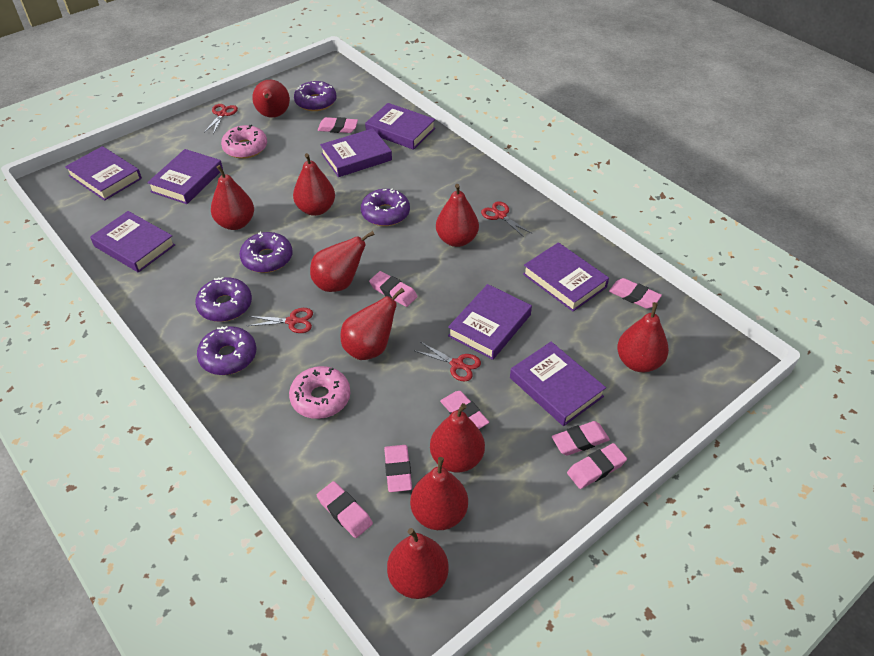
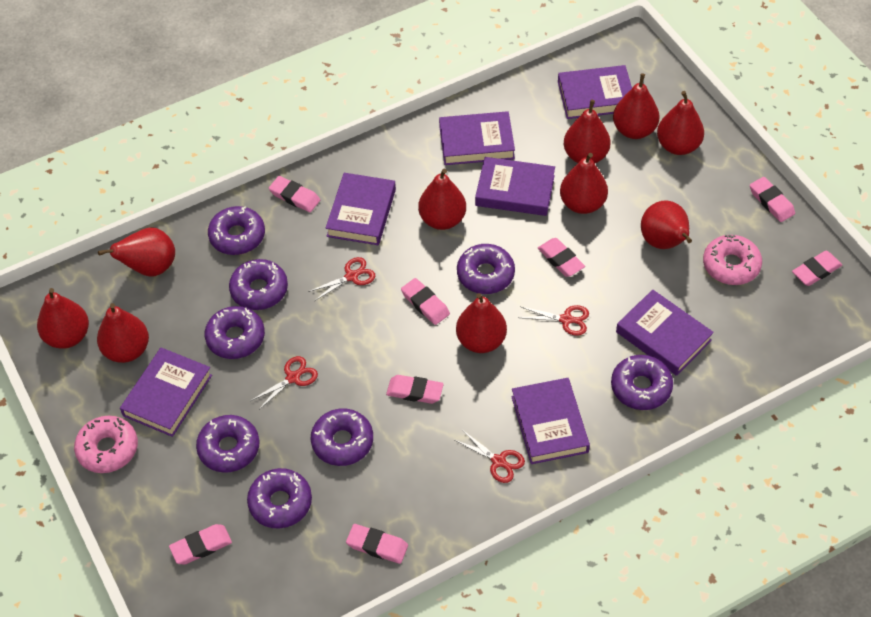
purple book: 8 -> 7
purple donut: 5 -> 8

